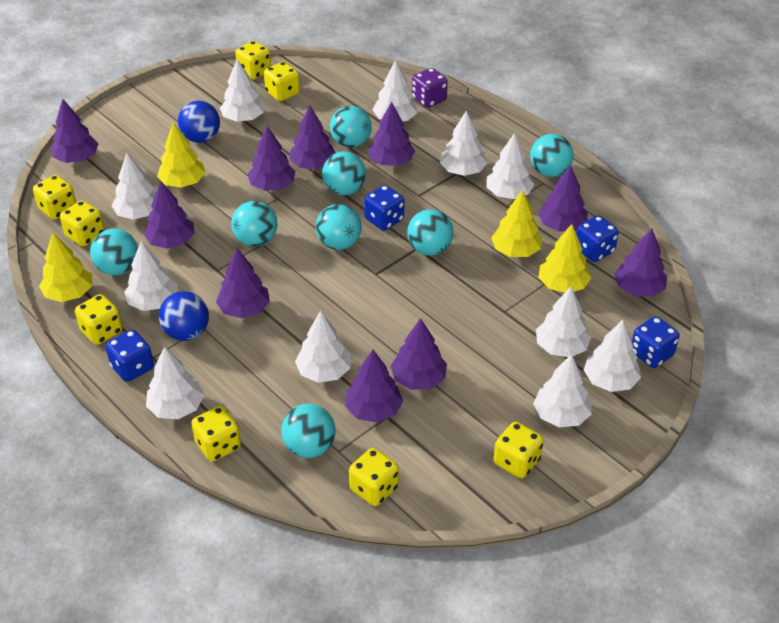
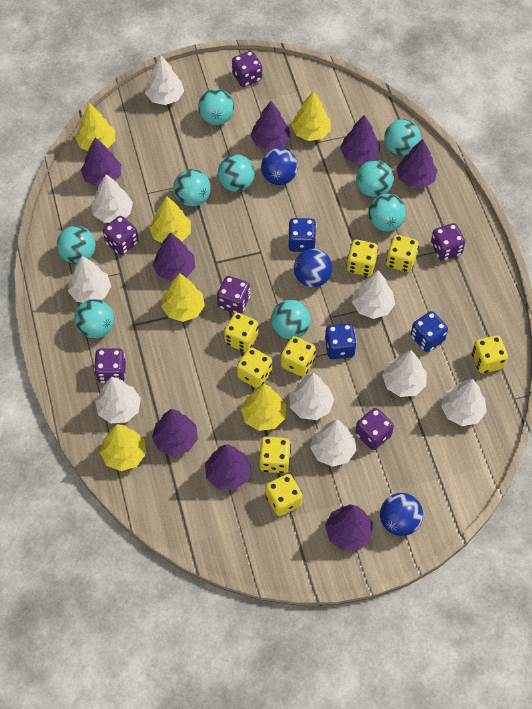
blue ball: 2 -> 3
blue dice: 4 -> 3
purple dice: 1 -> 6
purple tree: 10 -> 8
turquoise ball: 8 -> 9
white tree: 11 -> 9
yellow tree: 4 -> 6

